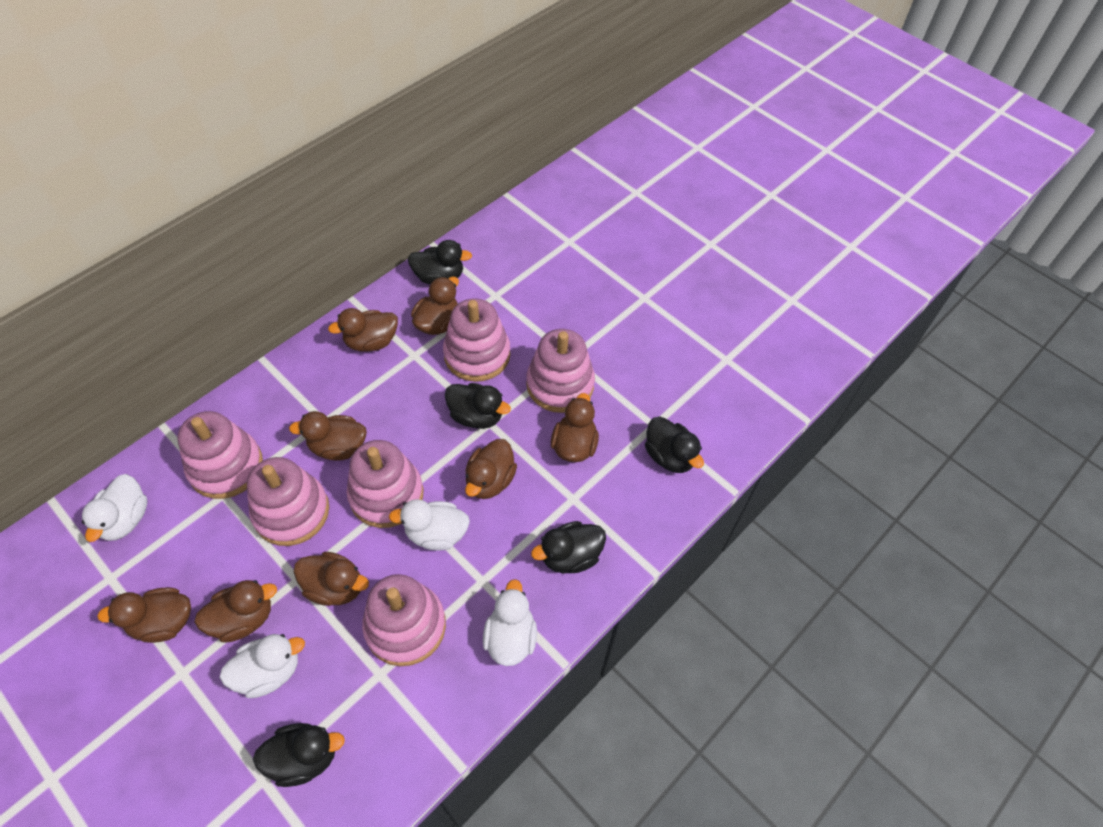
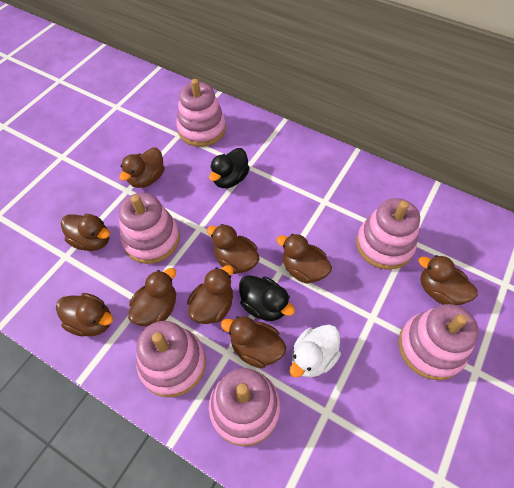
black duck: 5 -> 2
brown duck: 8 -> 9
white duck: 4 -> 1

